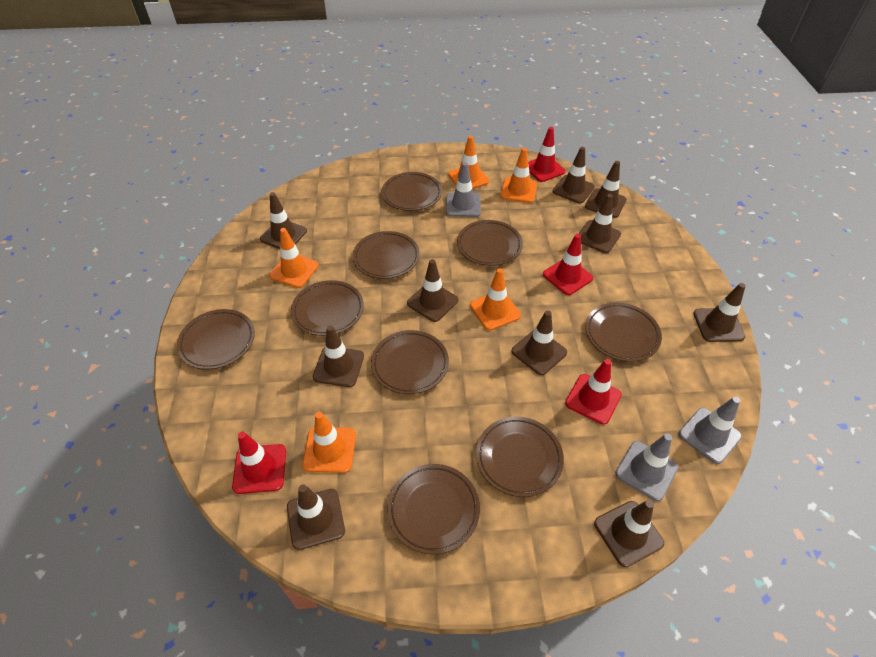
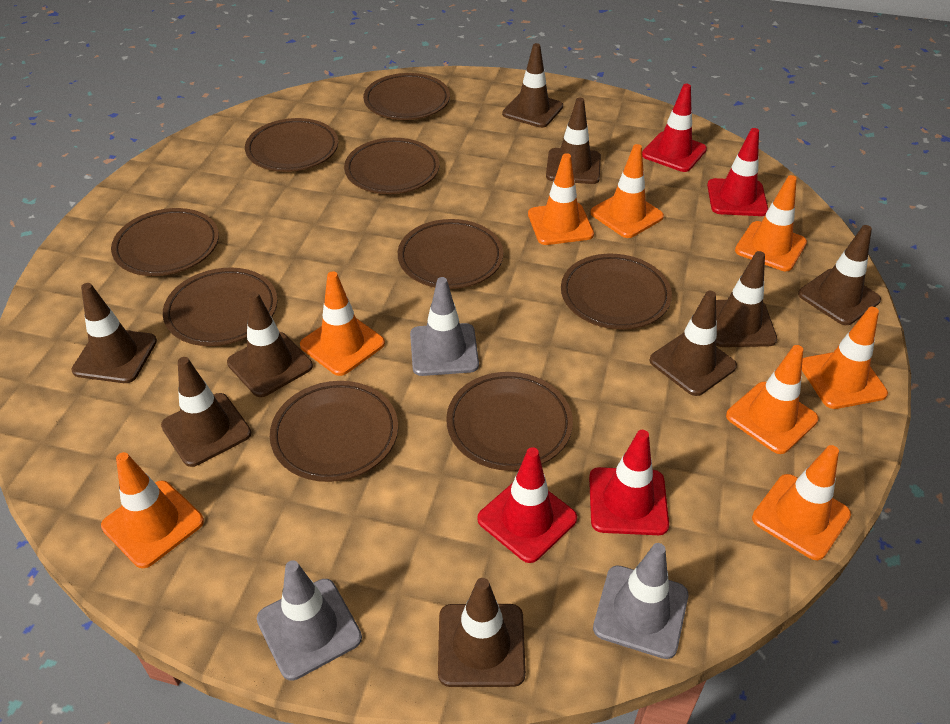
brown traffic cone: 10 -> 9
orange traffic cone: 5 -> 8

